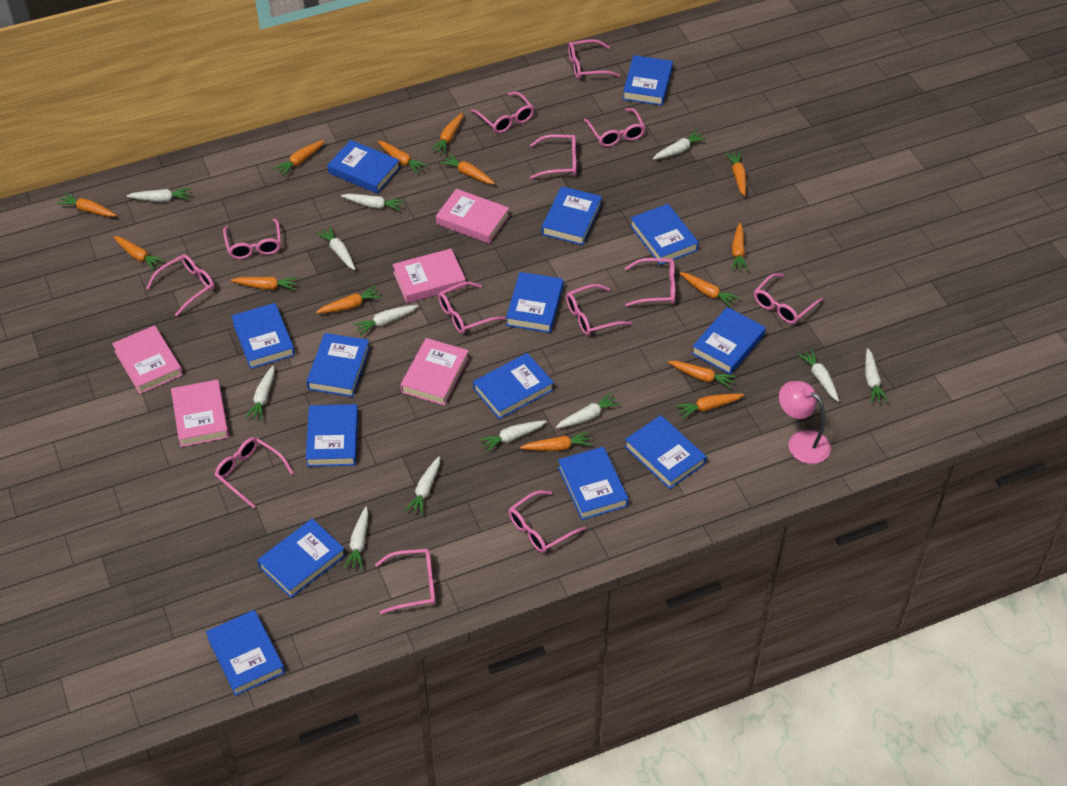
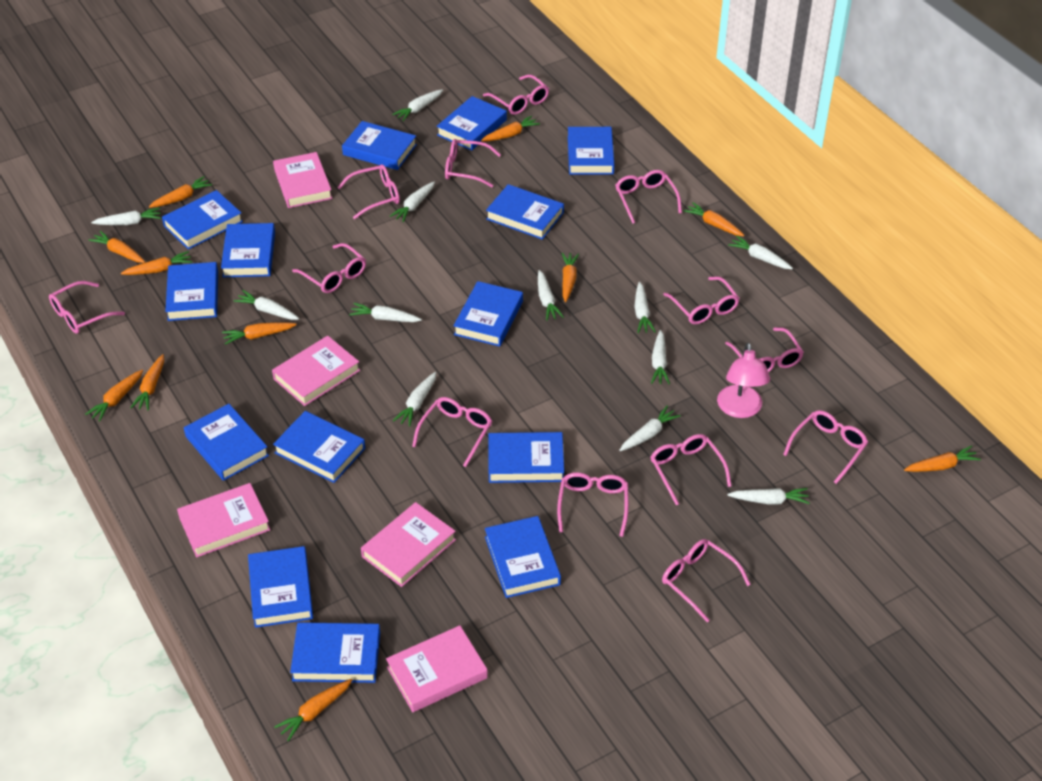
orange carrot: 14 -> 11

